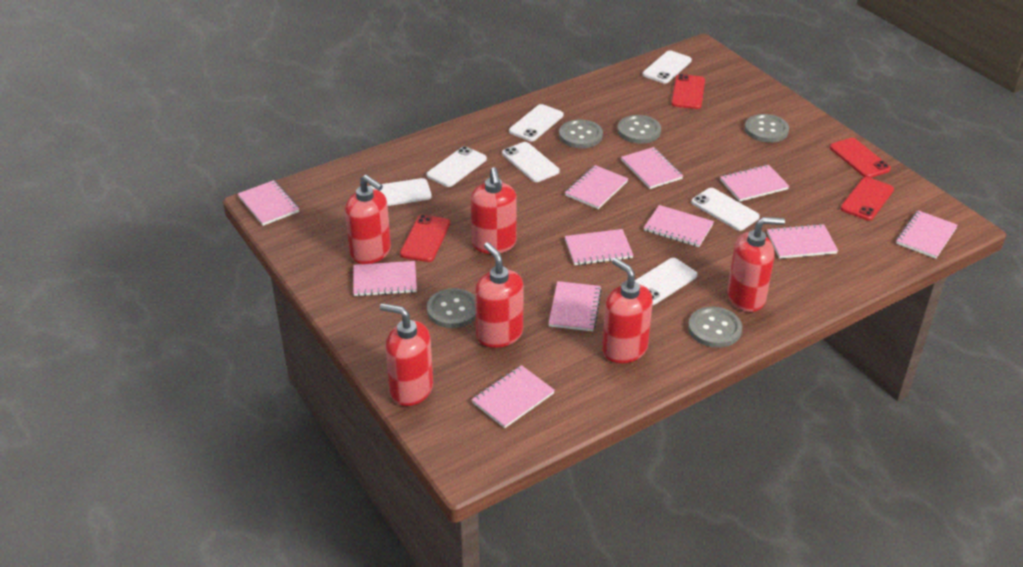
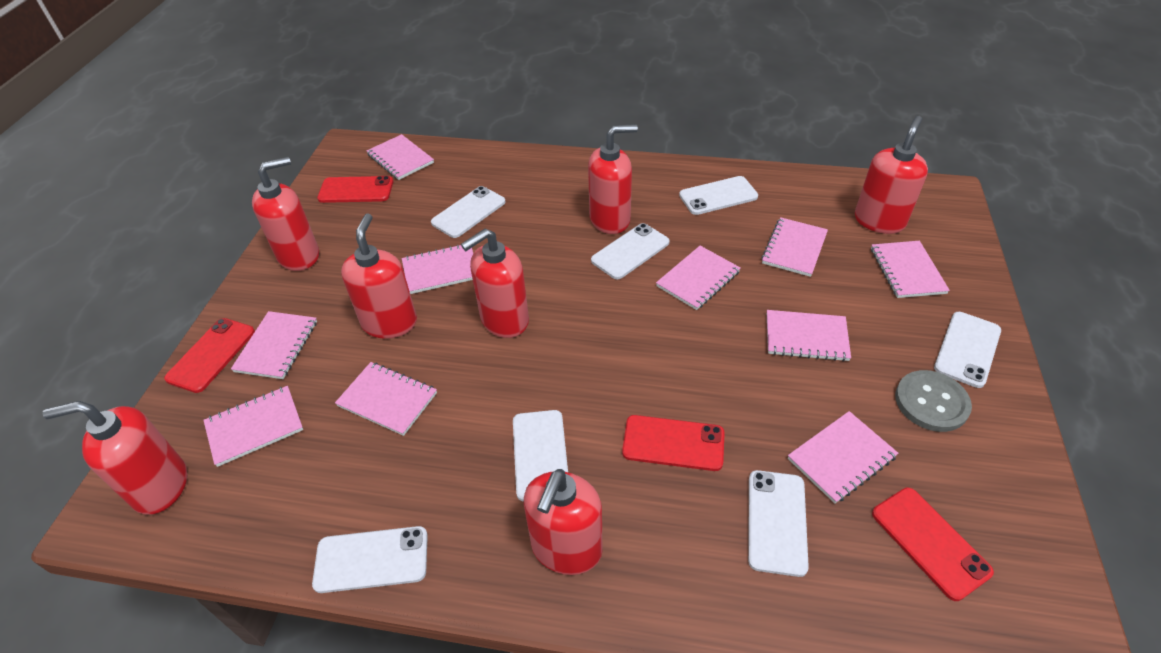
grey button: 5 -> 1
pink notebook: 11 -> 10
red soap dispenser: 6 -> 7

